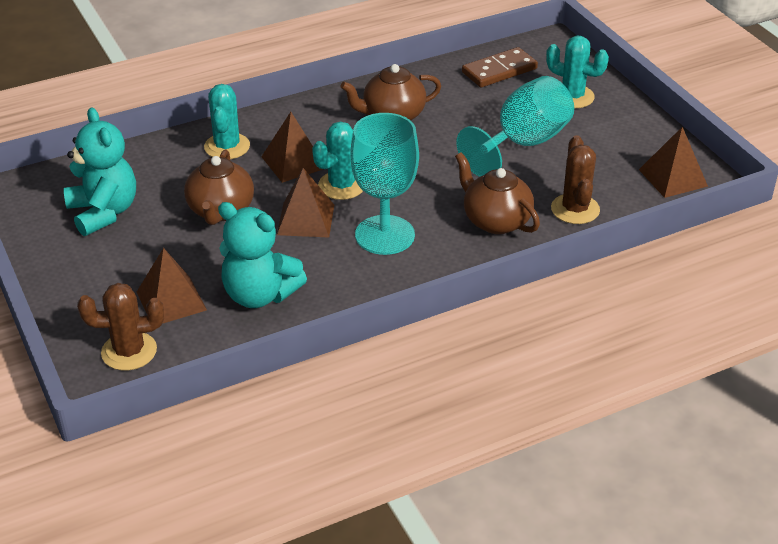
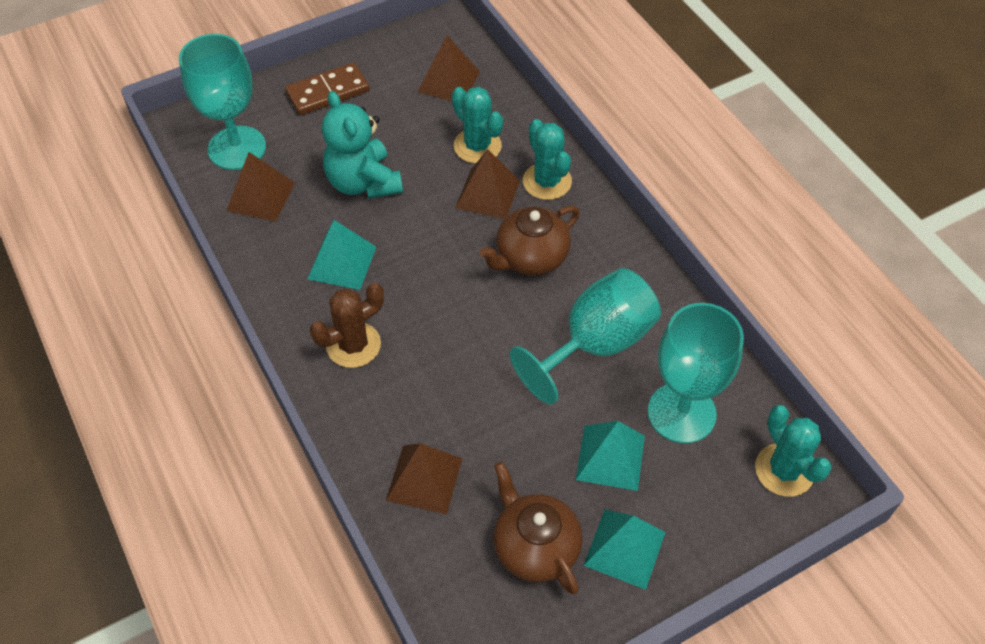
brown cactus: 2 -> 1
brown teapot: 3 -> 2
turquoise goblet: 2 -> 3
turquoise pyramid: 0 -> 3
turquoise teddy bear: 2 -> 1

